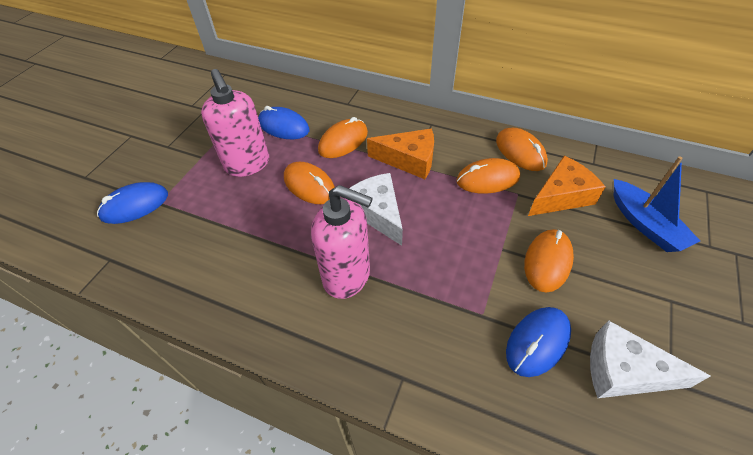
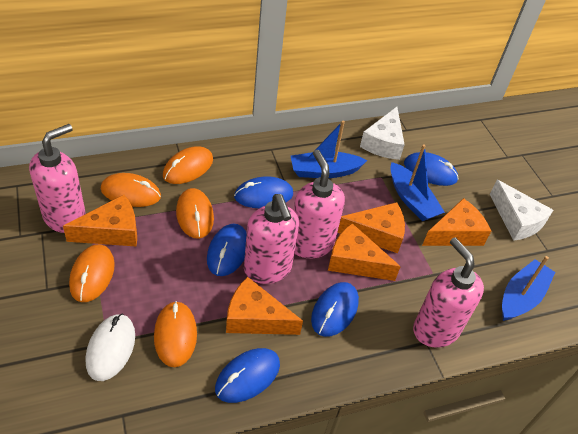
blue boat: 1 -> 3
blue mouse: 3 -> 5
orange cheese: 2 -> 5
pink soap dispenser: 2 -> 4
white mouse: 0 -> 1

